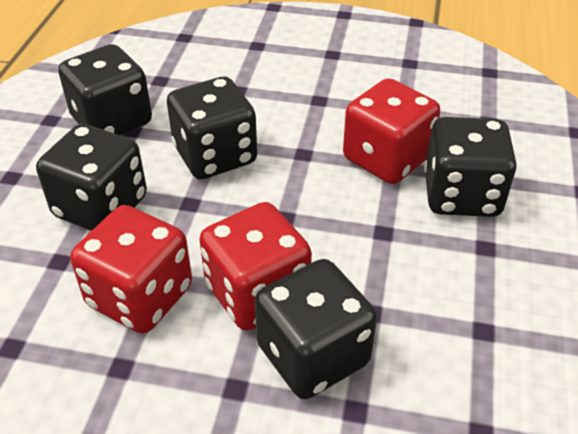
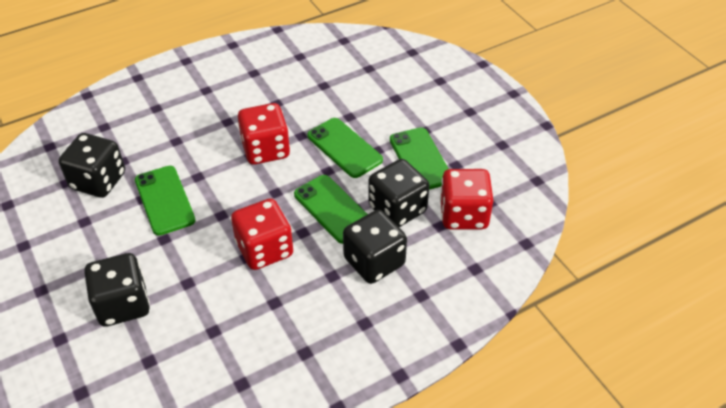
black dice: 5 -> 4
green phone: 0 -> 4

